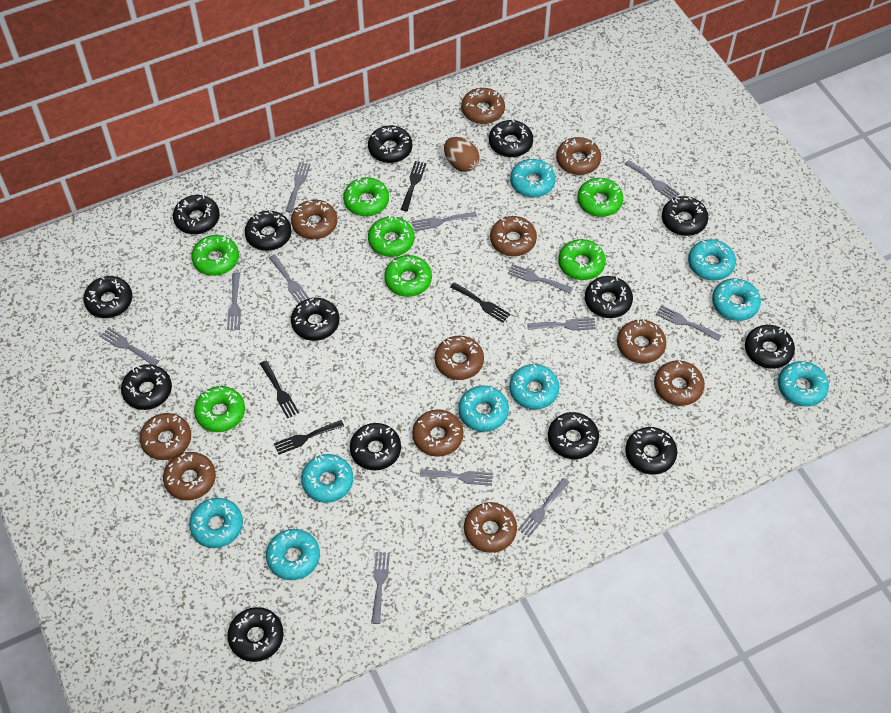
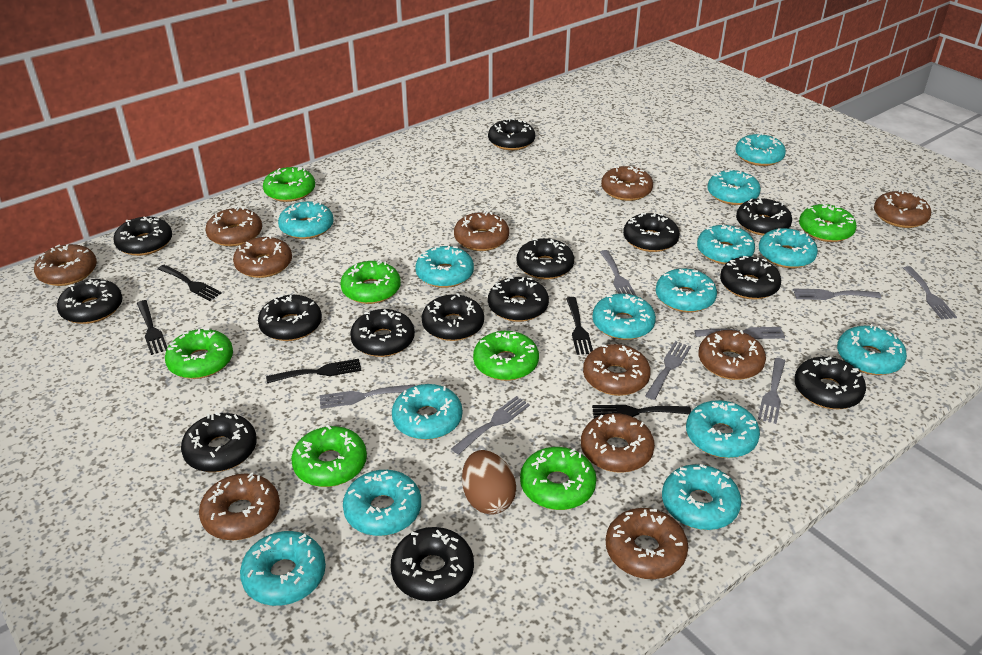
black fork: 4 -> 5
grey fork: 12 -> 8
turquoise donut: 9 -> 14

